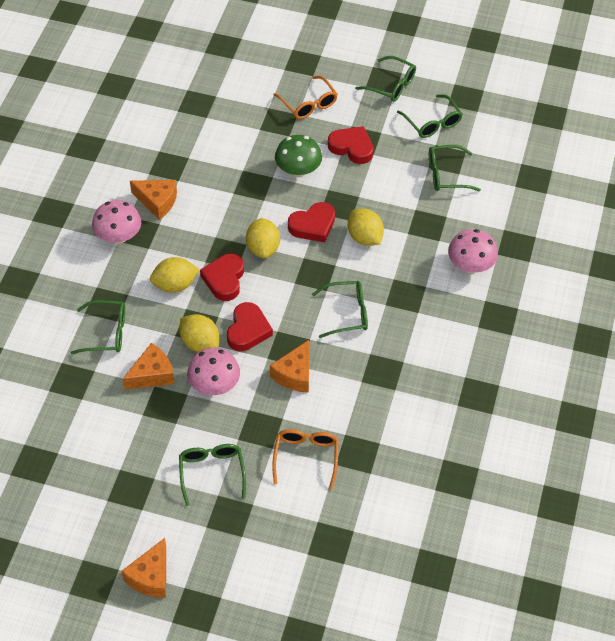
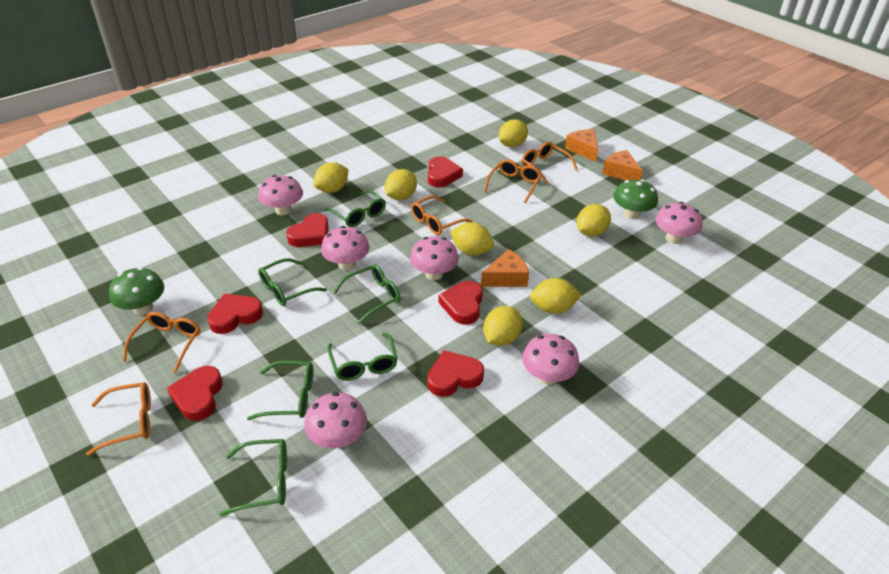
green mushroom: 1 -> 2
orange cheese: 4 -> 3
orange glasses: 2 -> 5
pink mushroom: 3 -> 6
red heart: 4 -> 6
yellow lemon: 4 -> 7

